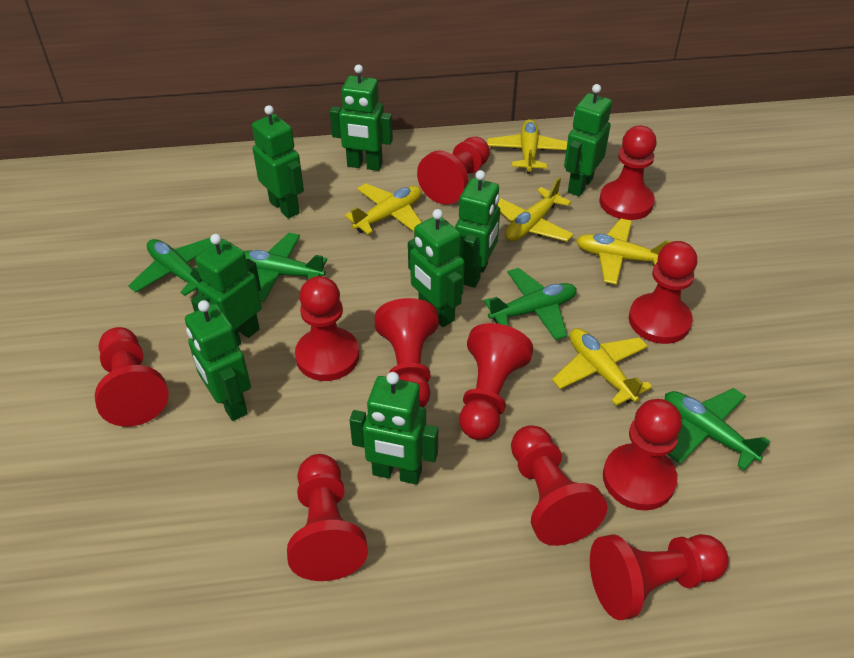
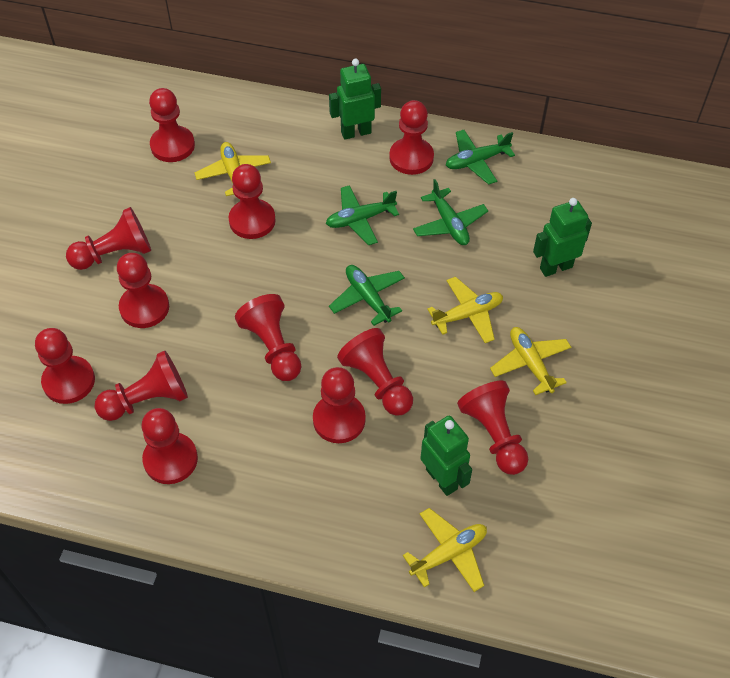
green robot: 8 -> 3
red pawn: 11 -> 12
yellow plane: 5 -> 4

